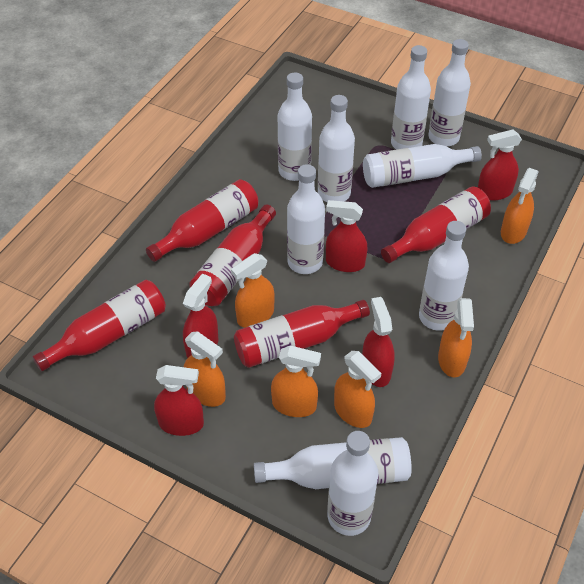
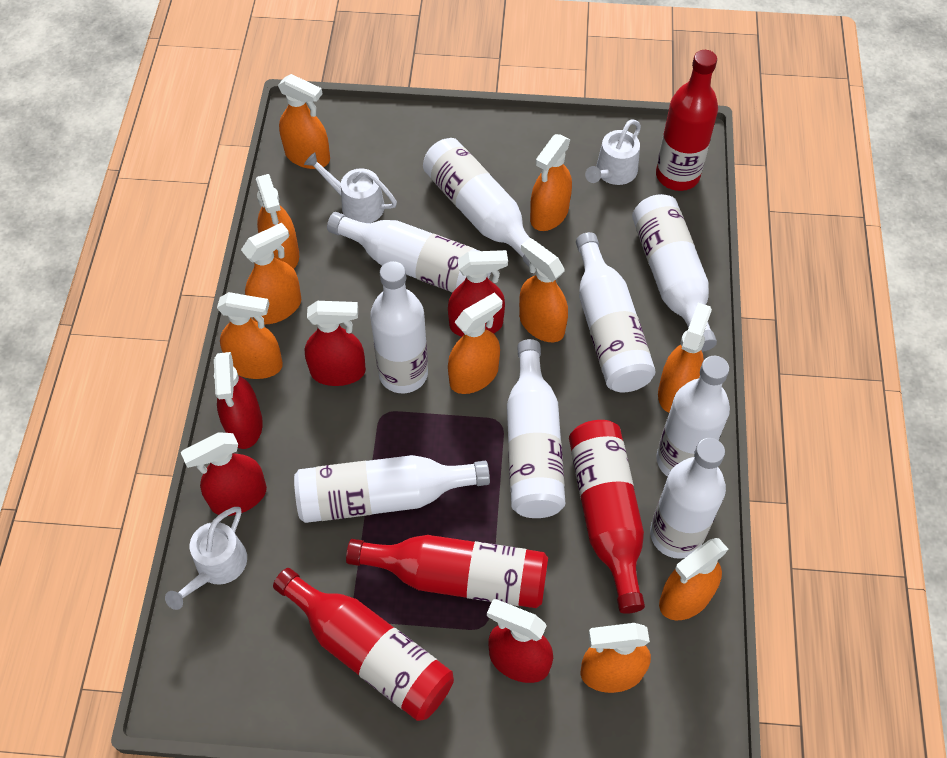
orange spray bottle: 6 -> 10
red bottle: 5 -> 4
white watering can: 0 -> 3

